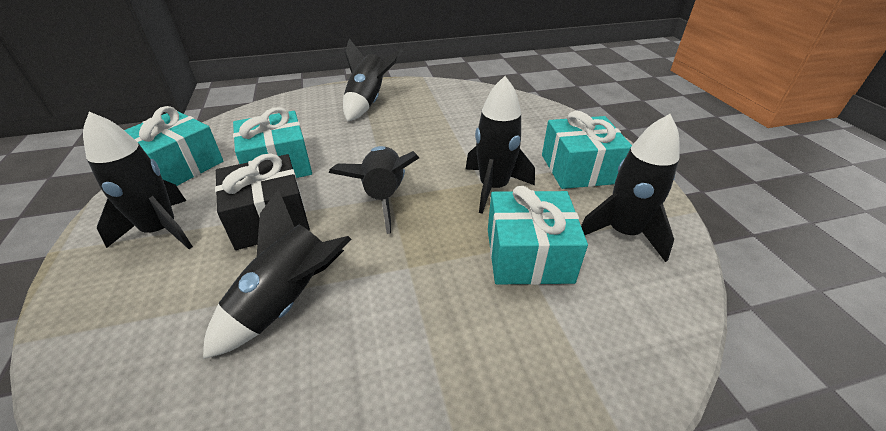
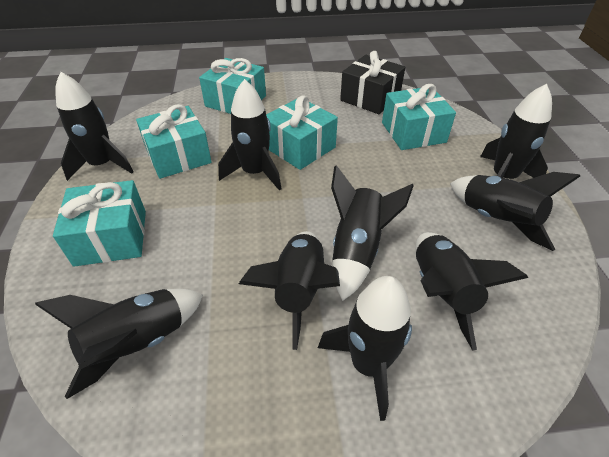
black rocket: 6 -> 9
turquoise gift: 4 -> 5

